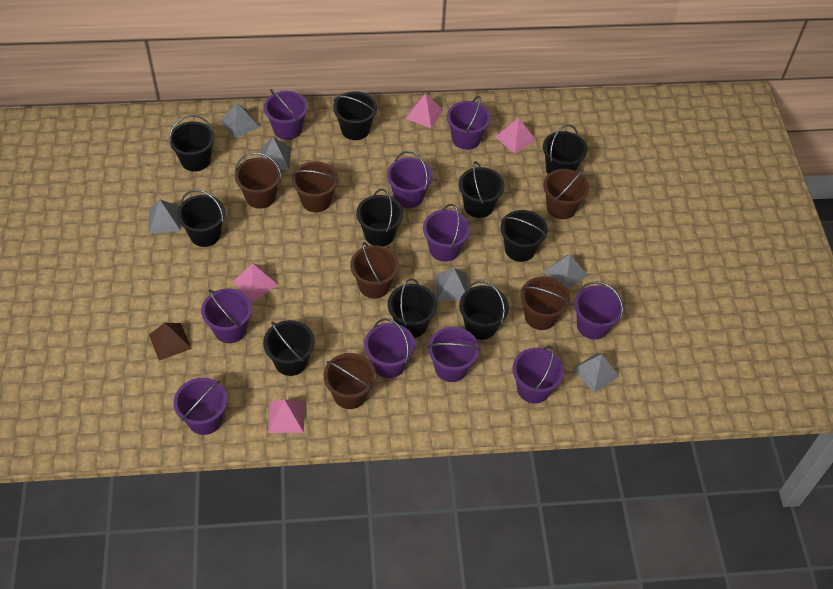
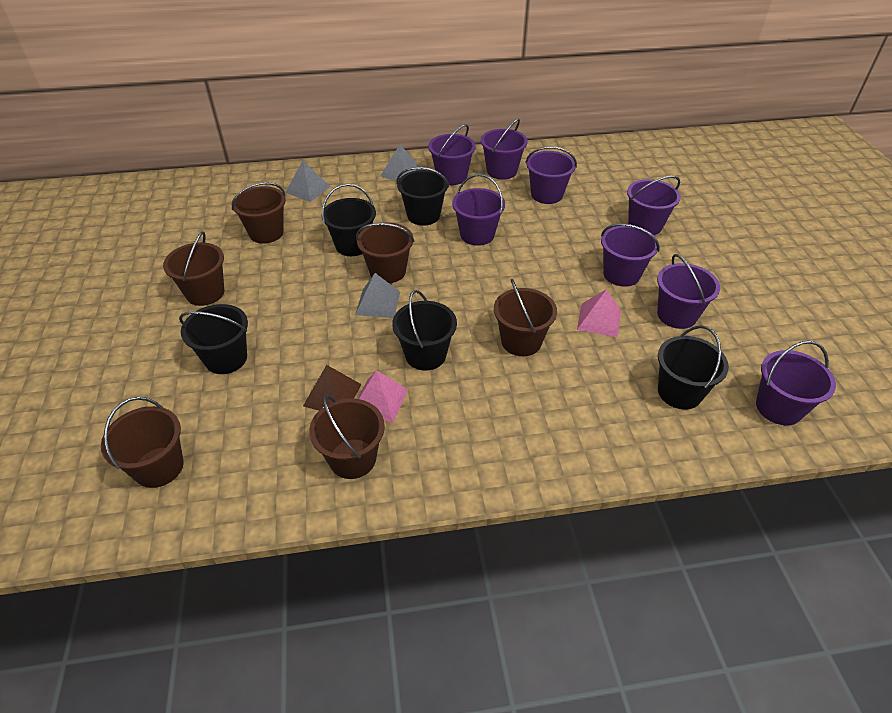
black bucket: 10 -> 5
grey pyramid: 6 -> 3
pink pyramid: 4 -> 2
purple bucket: 10 -> 8

